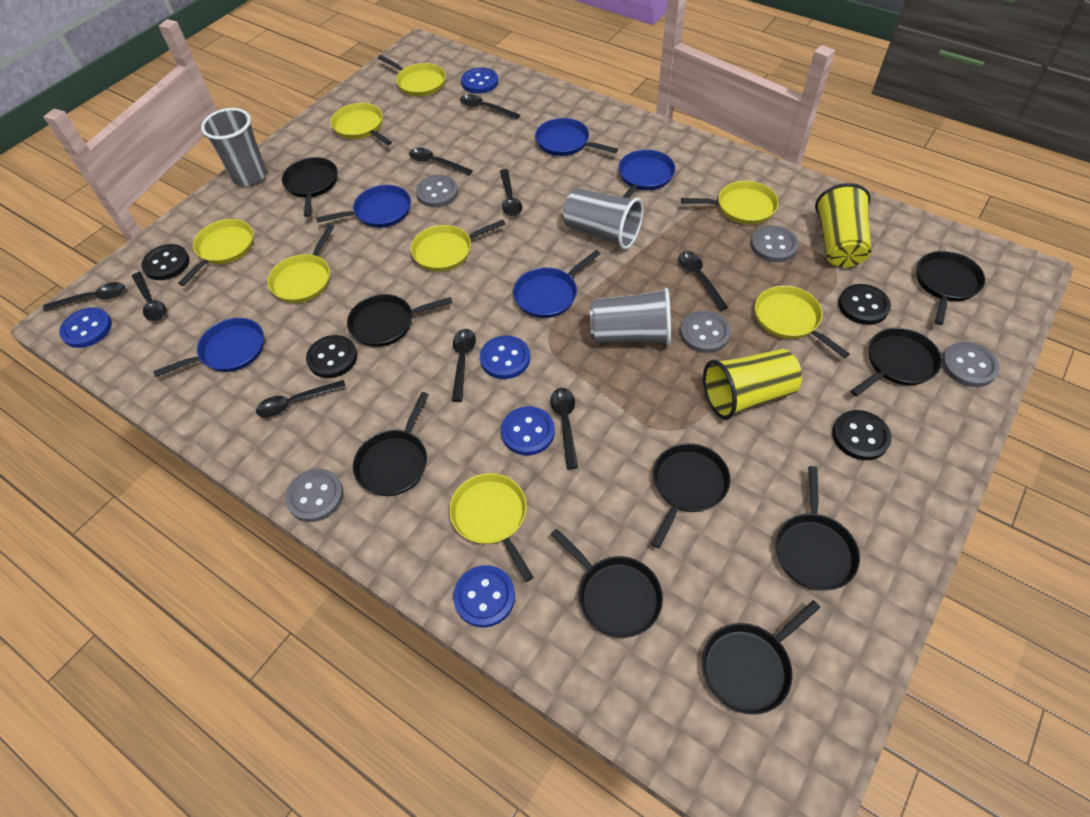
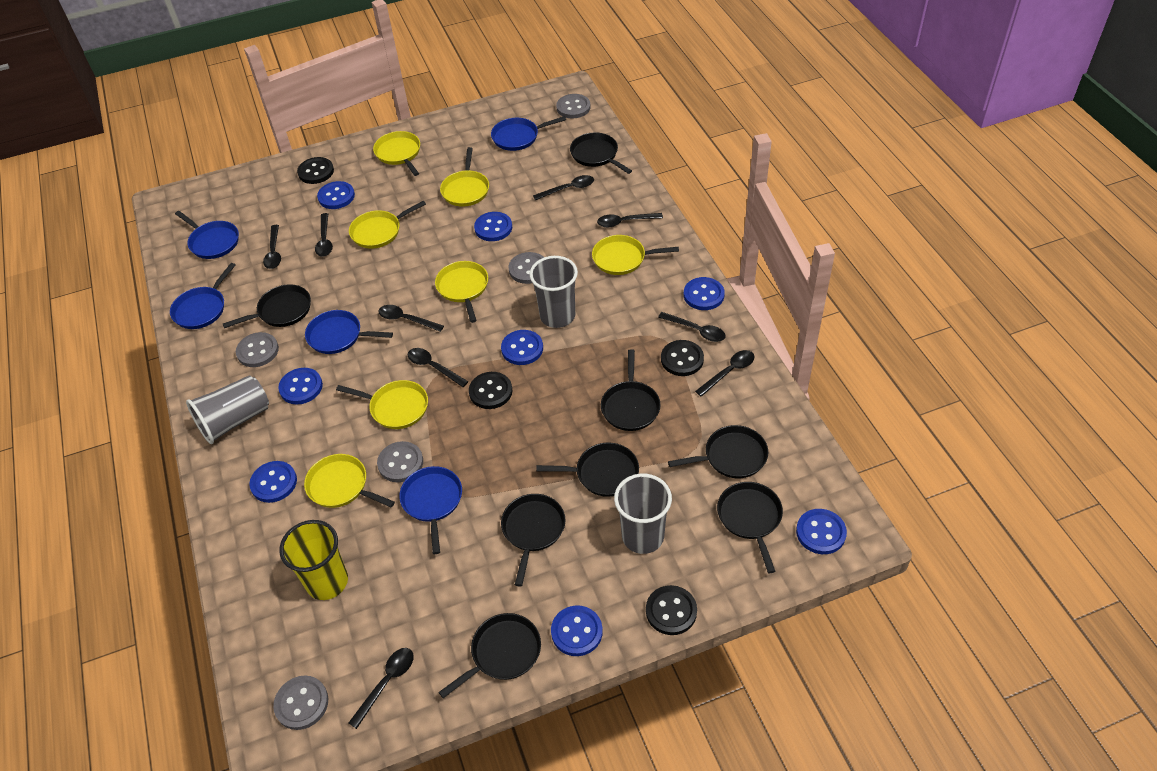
black pan: 9 -> 8
blue button: 5 -> 8
yellow cup: 2 -> 1
yellow pan: 8 -> 7

